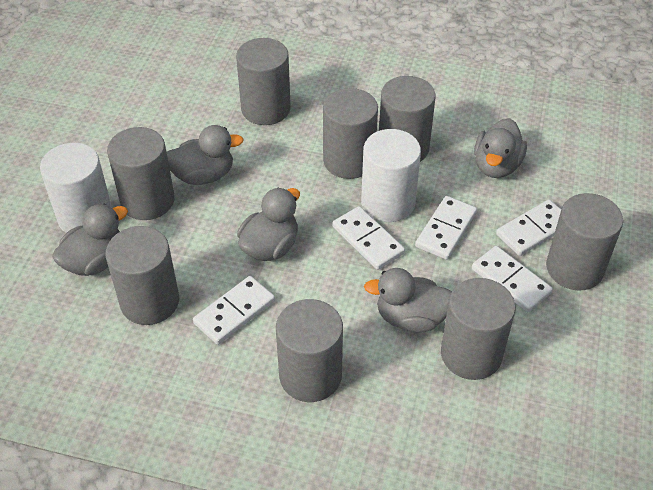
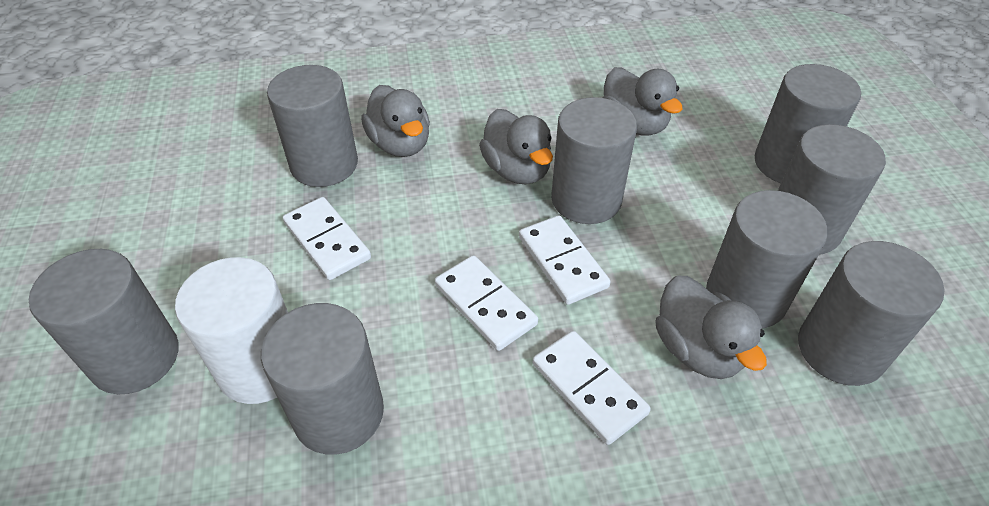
grey duck: 5 -> 4
white cylinder: 2 -> 1
white domino: 5 -> 4

